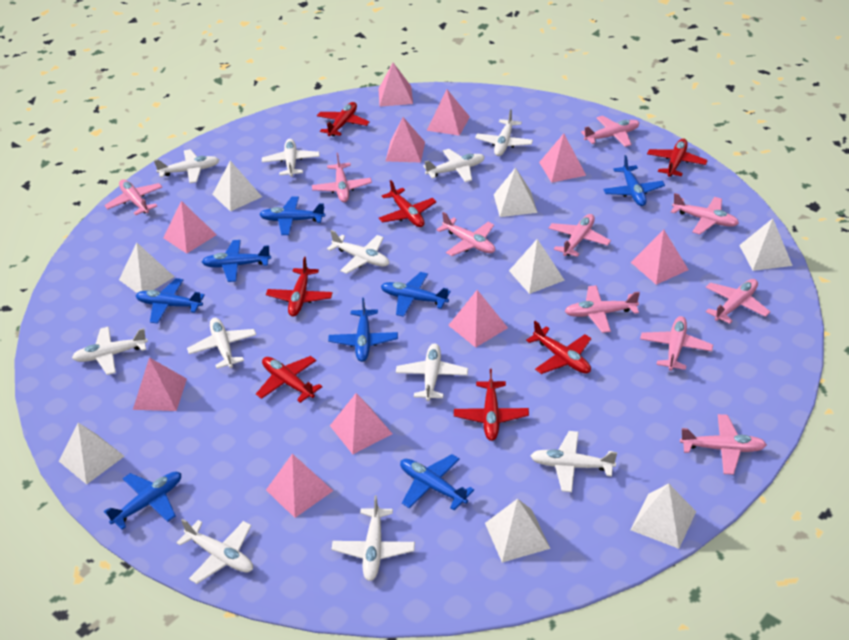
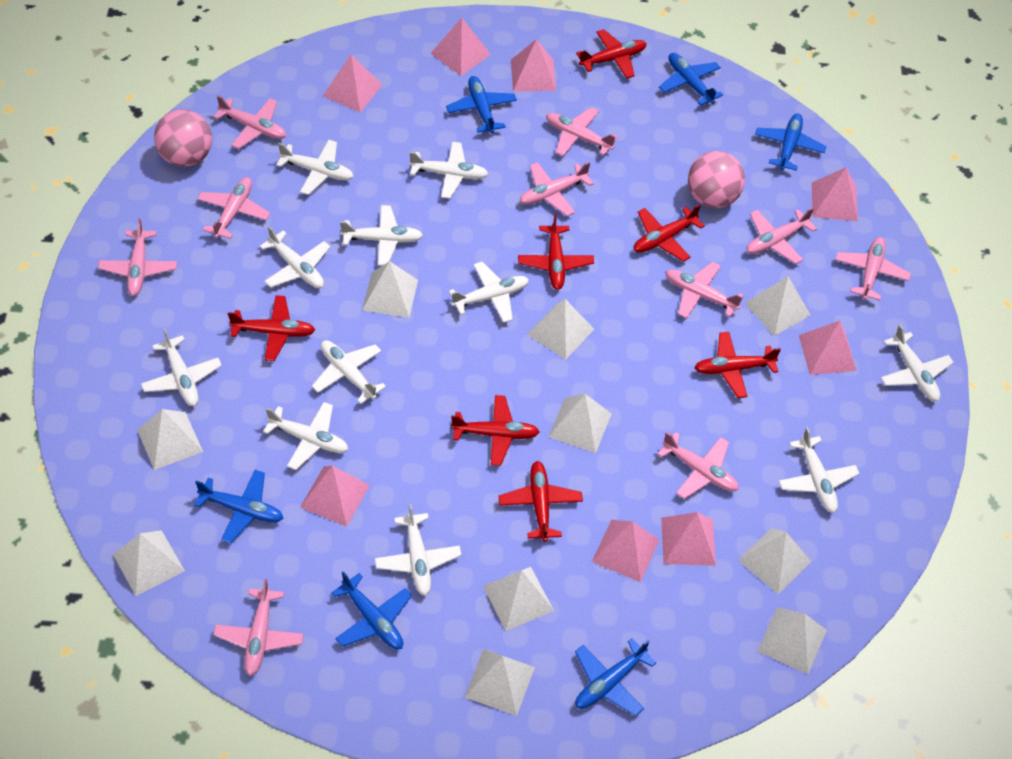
blue plane: 8 -> 6
pink ball: 0 -> 2
pink pyramid: 10 -> 8
white pyramid: 8 -> 10

